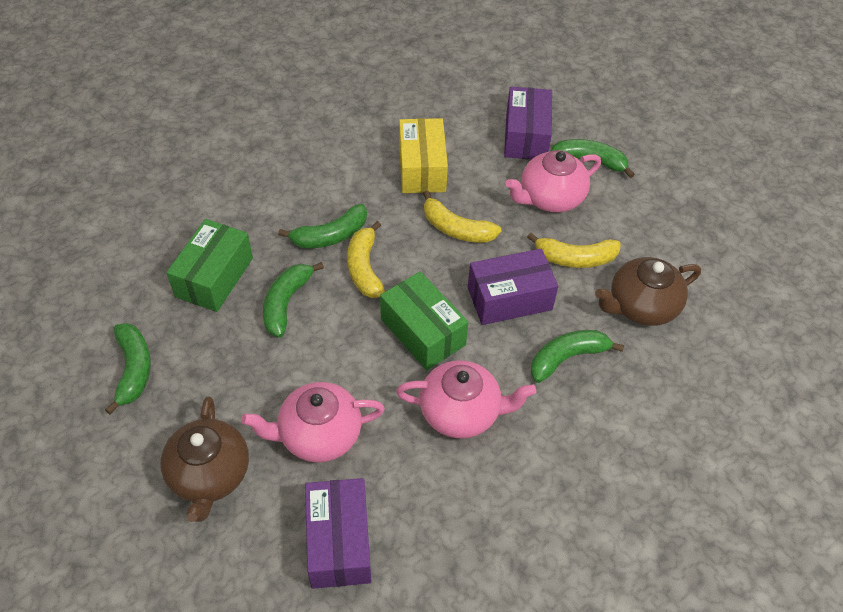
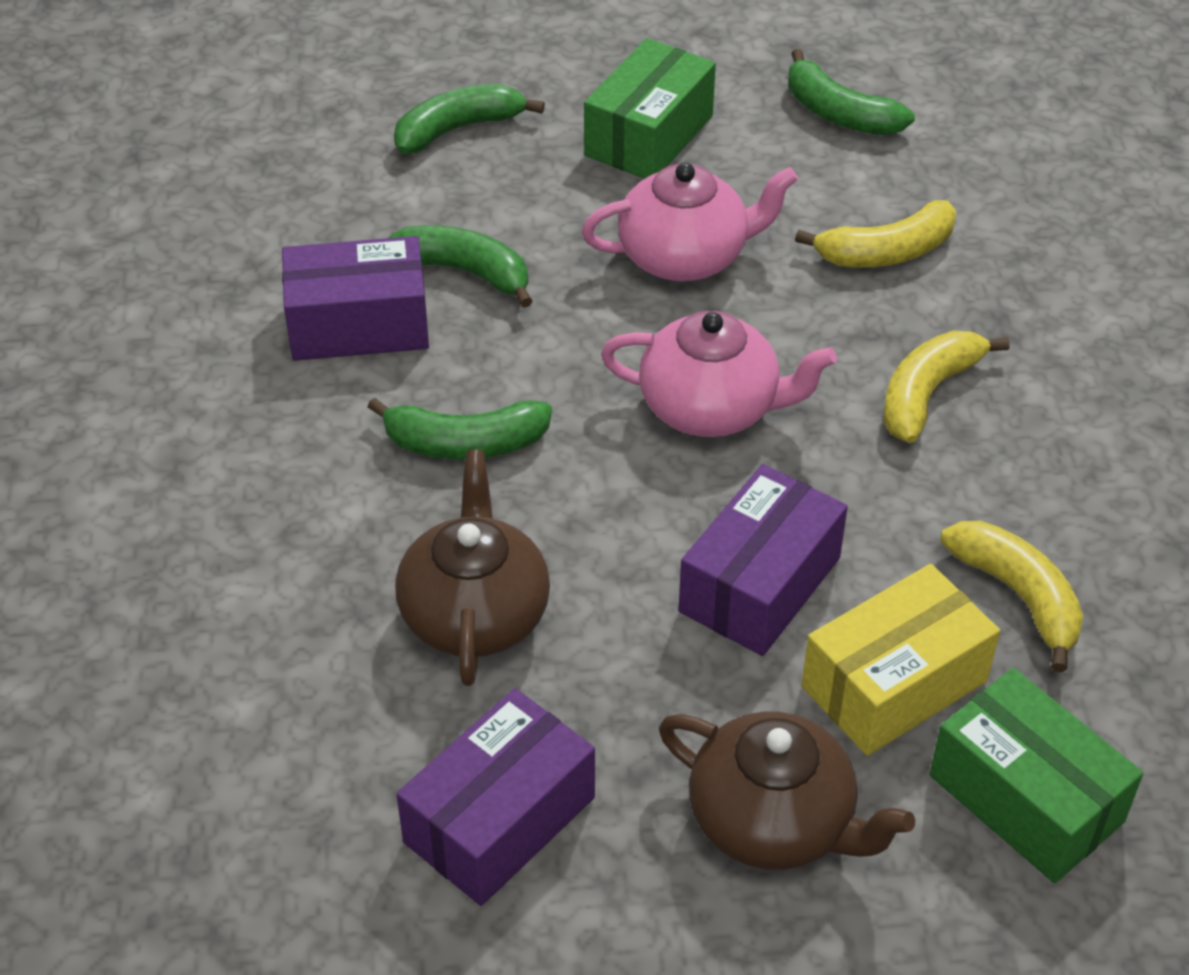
green banana: 5 -> 4
pink teapot: 3 -> 2

